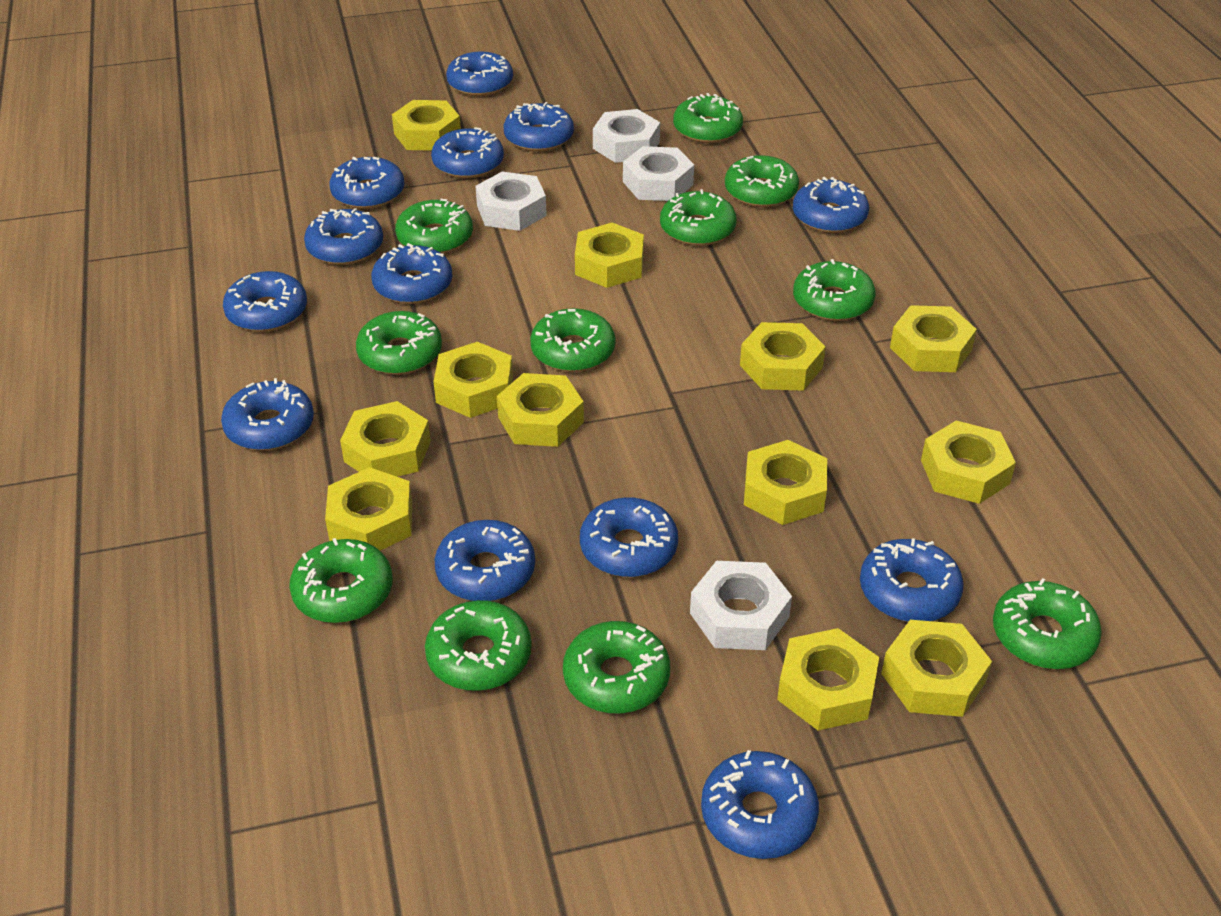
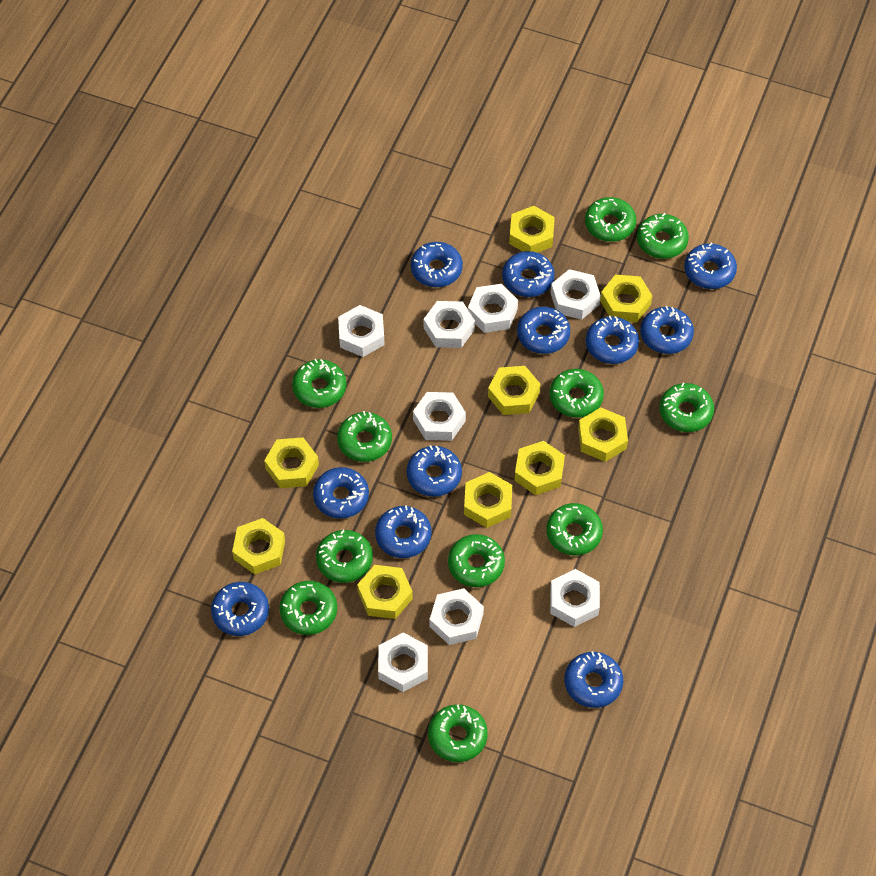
blue donut: 13 -> 11
white nut: 4 -> 8
yellow nut: 12 -> 9

